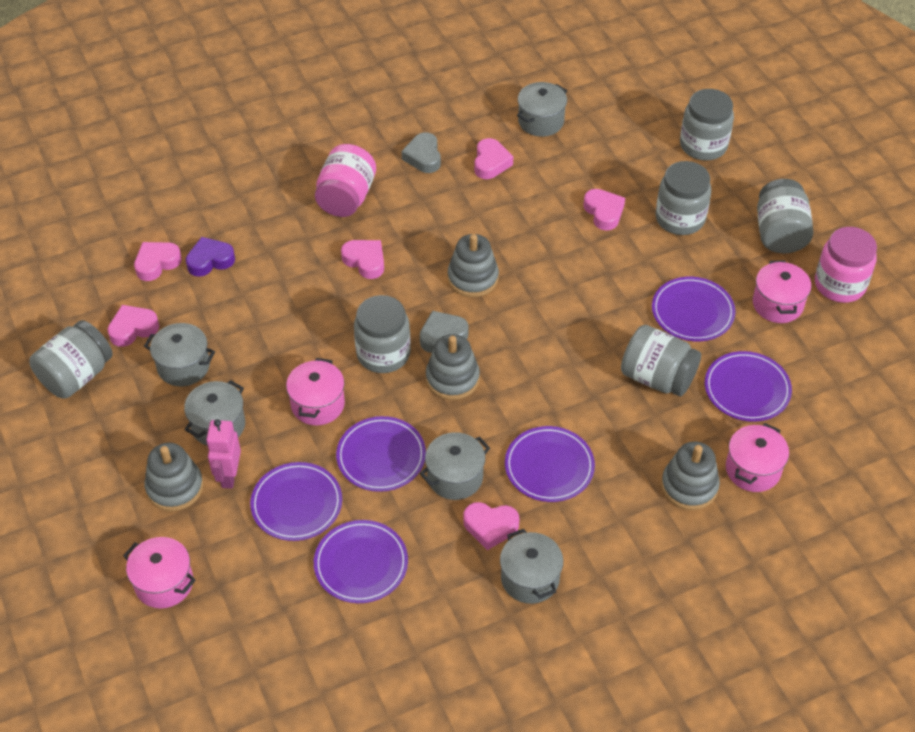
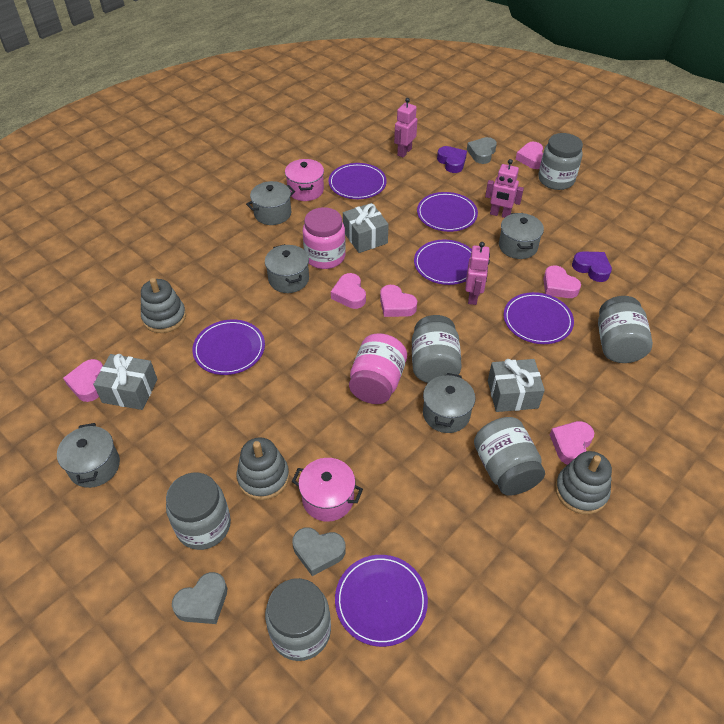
grey gift: 0 -> 3
grey heart: 2 -> 3
grey stacking toy: 4 -> 3
pink pot: 4 -> 2
pink robot: 1 -> 3
purple heart: 1 -> 2

